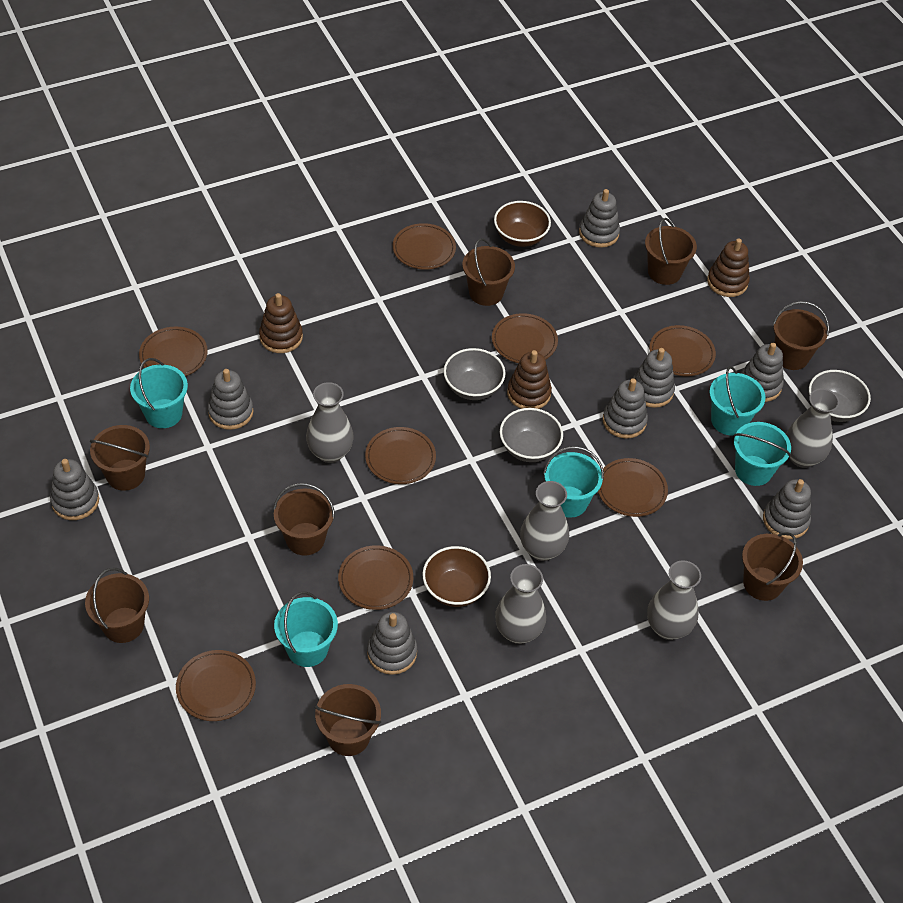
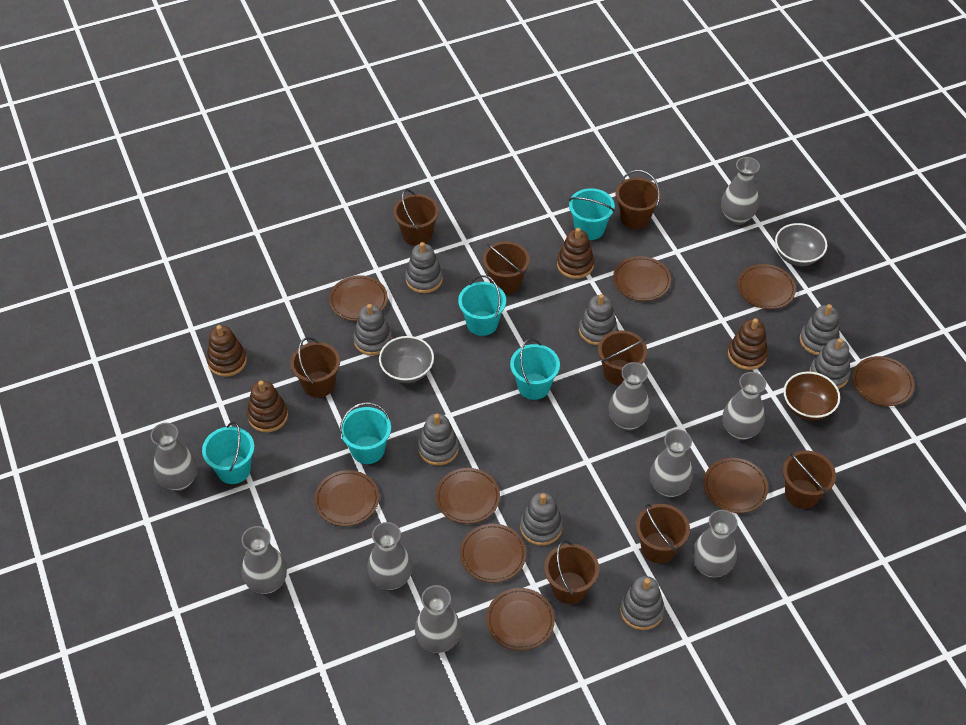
brown bowl: 2 -> 1
brown plate: 8 -> 9
brown stacking toy: 3 -> 4
grey bowl: 3 -> 2
grey vase: 5 -> 9

